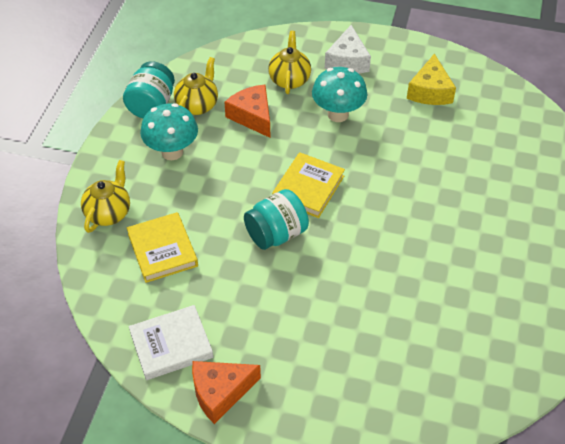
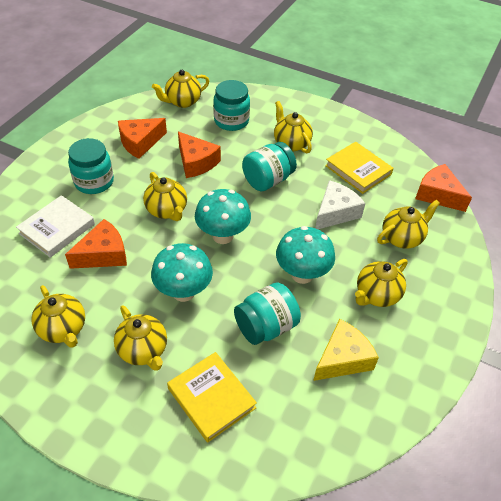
orange cheese: 2 -> 4
turquoise jar: 2 -> 4
turquoise mushroom: 2 -> 3
yellow teapot: 3 -> 7

